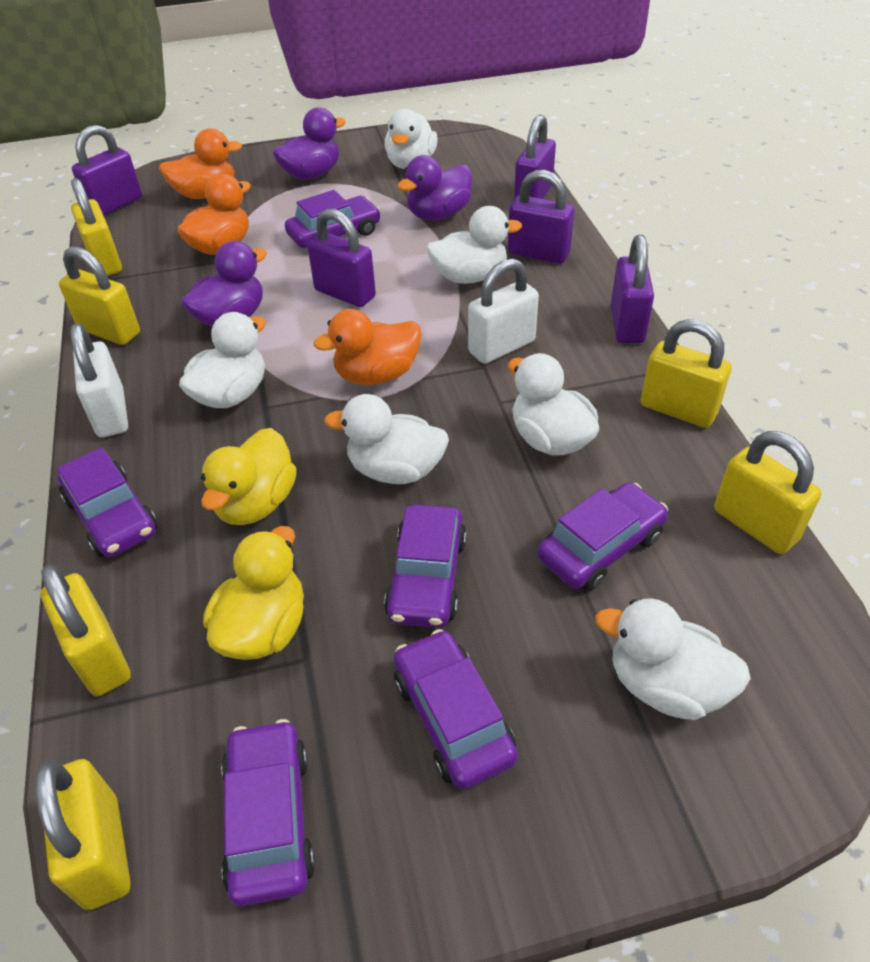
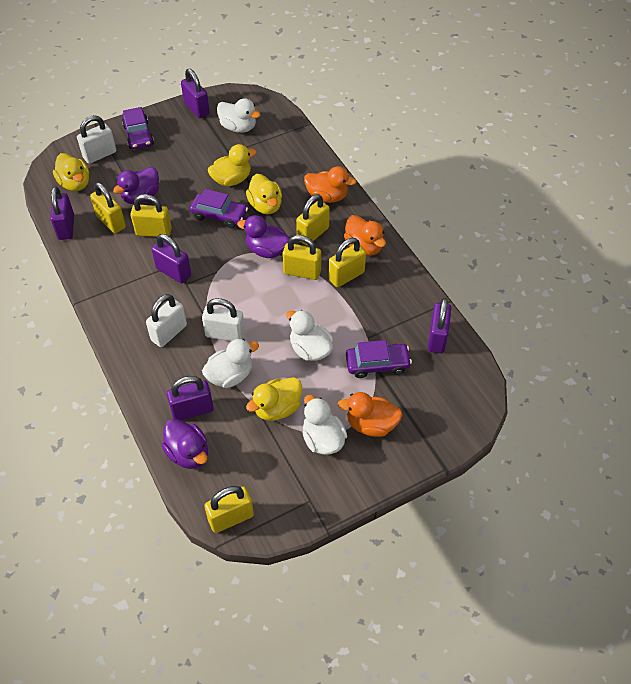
purple car: 6 -> 3
white duck: 6 -> 4
white padlock: 2 -> 3
yellow duck: 2 -> 4

